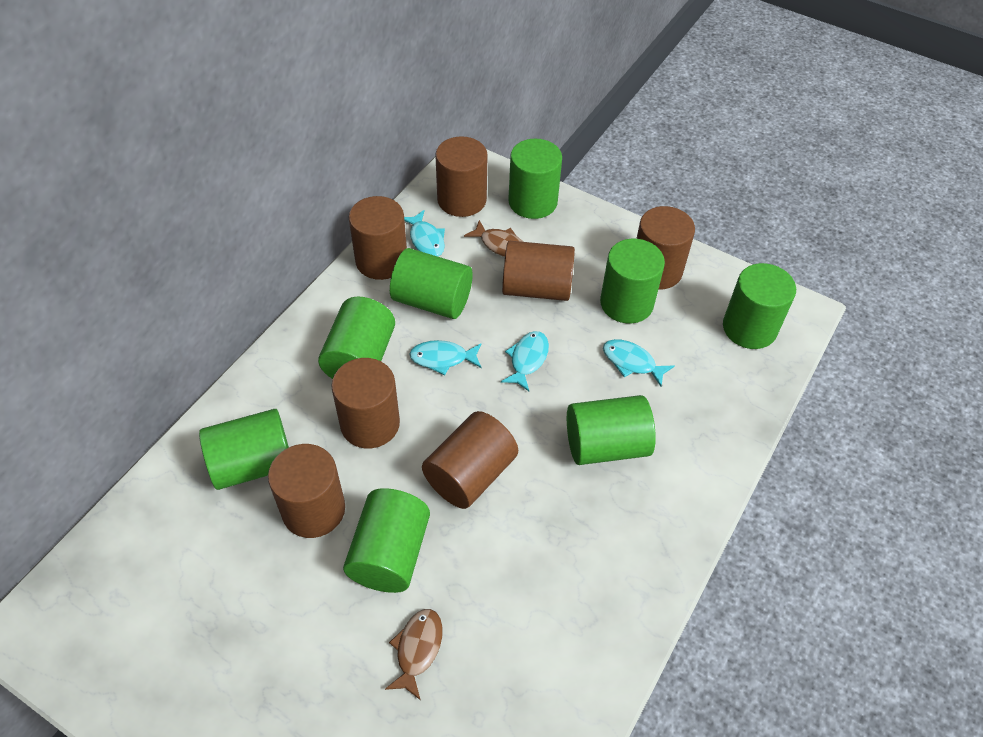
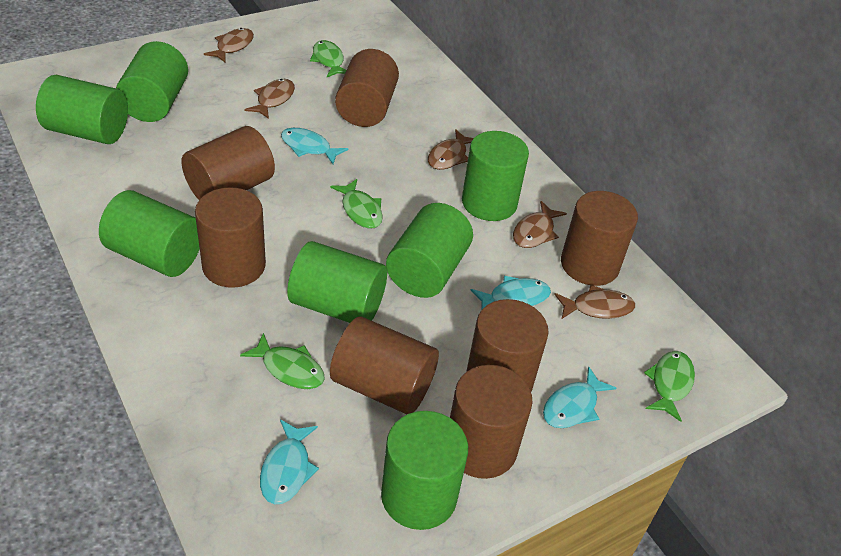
brown fish: 2 -> 5
green cylinder: 8 -> 7
green fish: 0 -> 4

